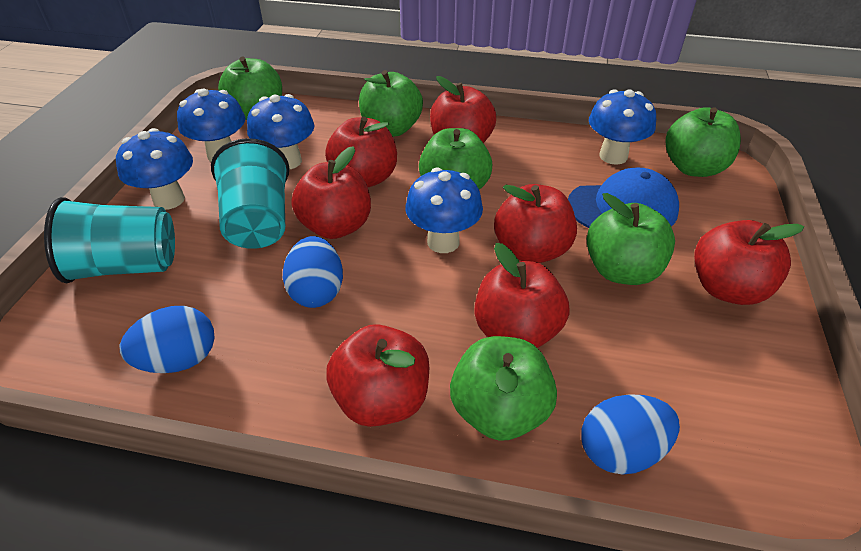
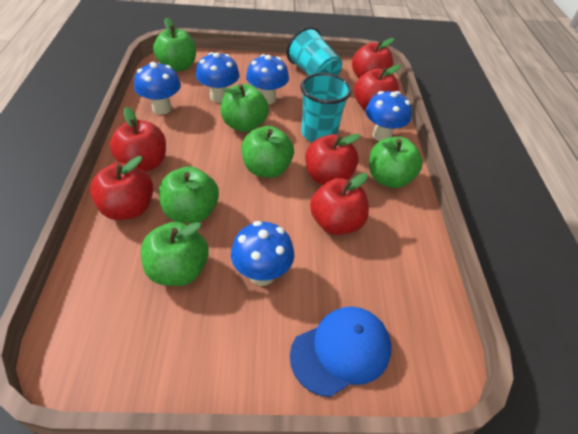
blue egg: 3 -> 0
red apple: 7 -> 6

